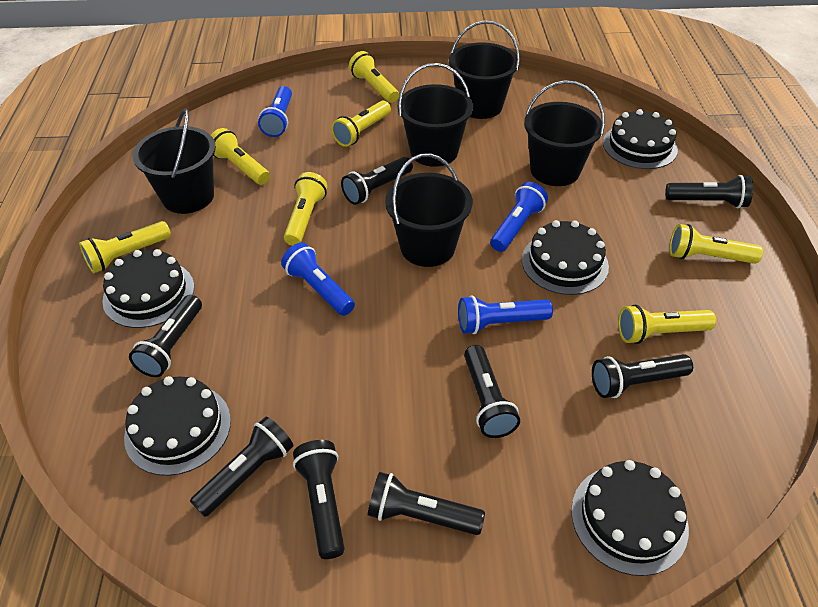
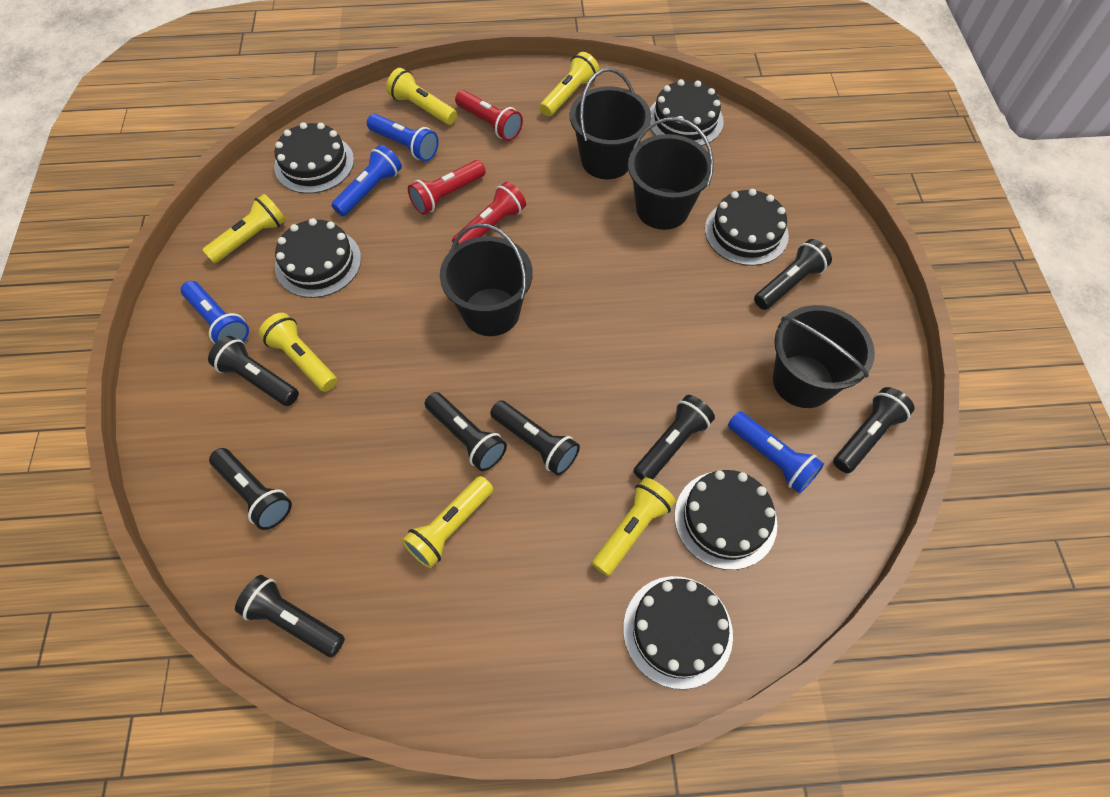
black bucket: 5 -> 4
black cake: 5 -> 6
red flashlight: 0 -> 3
yellow flashlight: 7 -> 6

